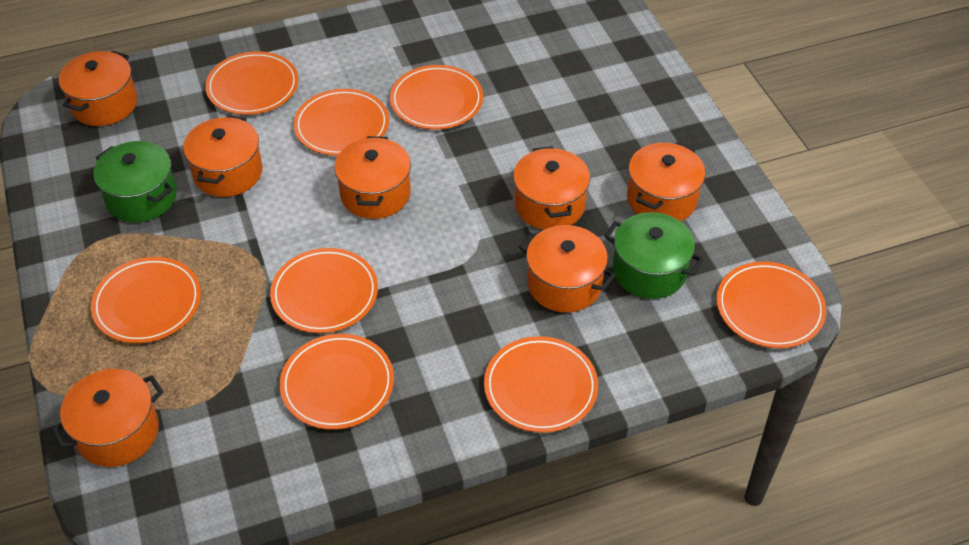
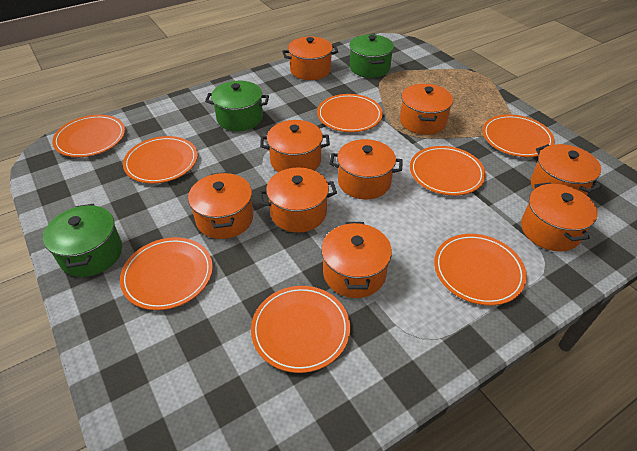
green pot: 2 -> 3
orange pot: 7 -> 9

